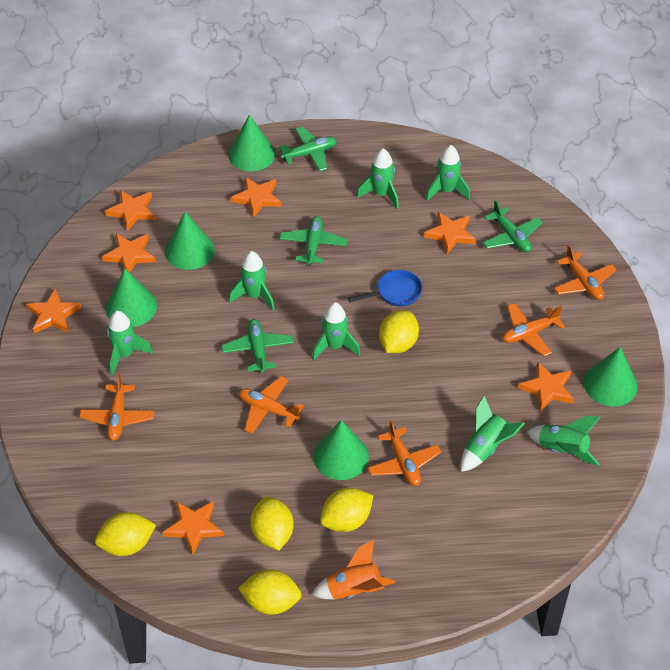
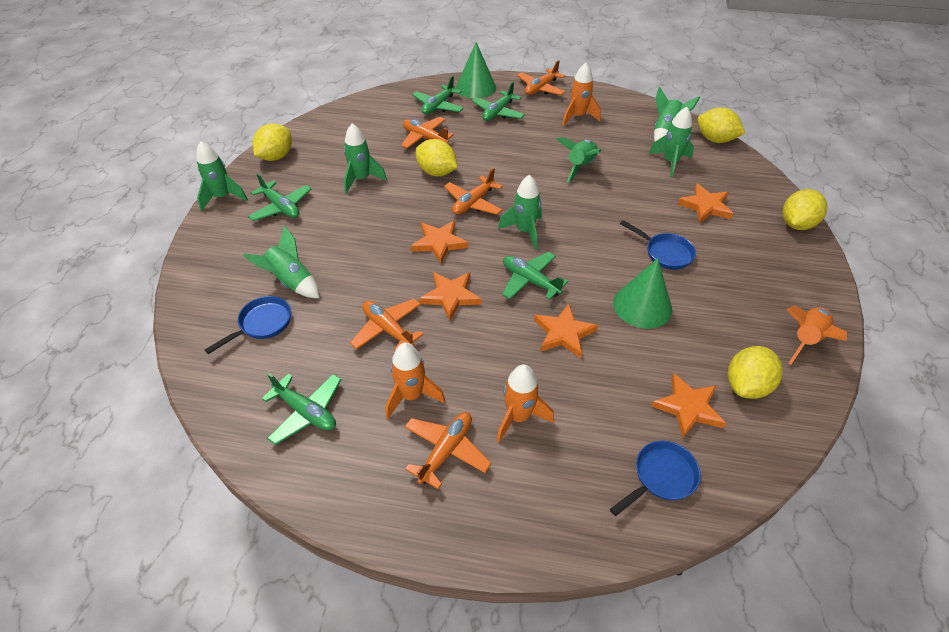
blue pan: 1 -> 3
green cone: 5 -> 2
green plane: 4 -> 5
orange rocket: 1 -> 4
orange star: 7 -> 5

